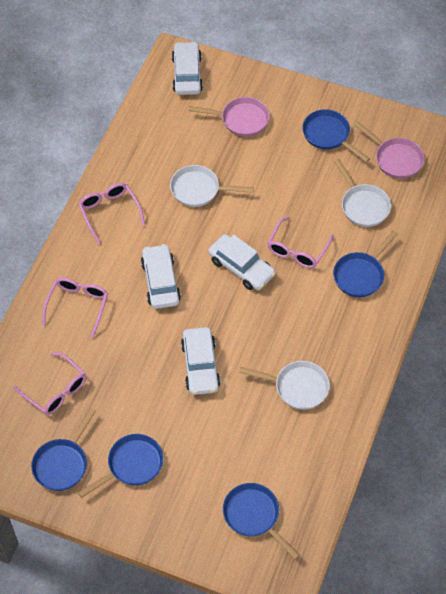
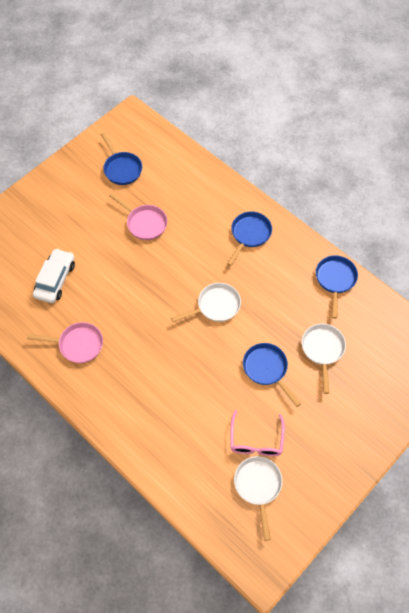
blue pan: 5 -> 4
pink glasses: 4 -> 1
white car: 4 -> 1

